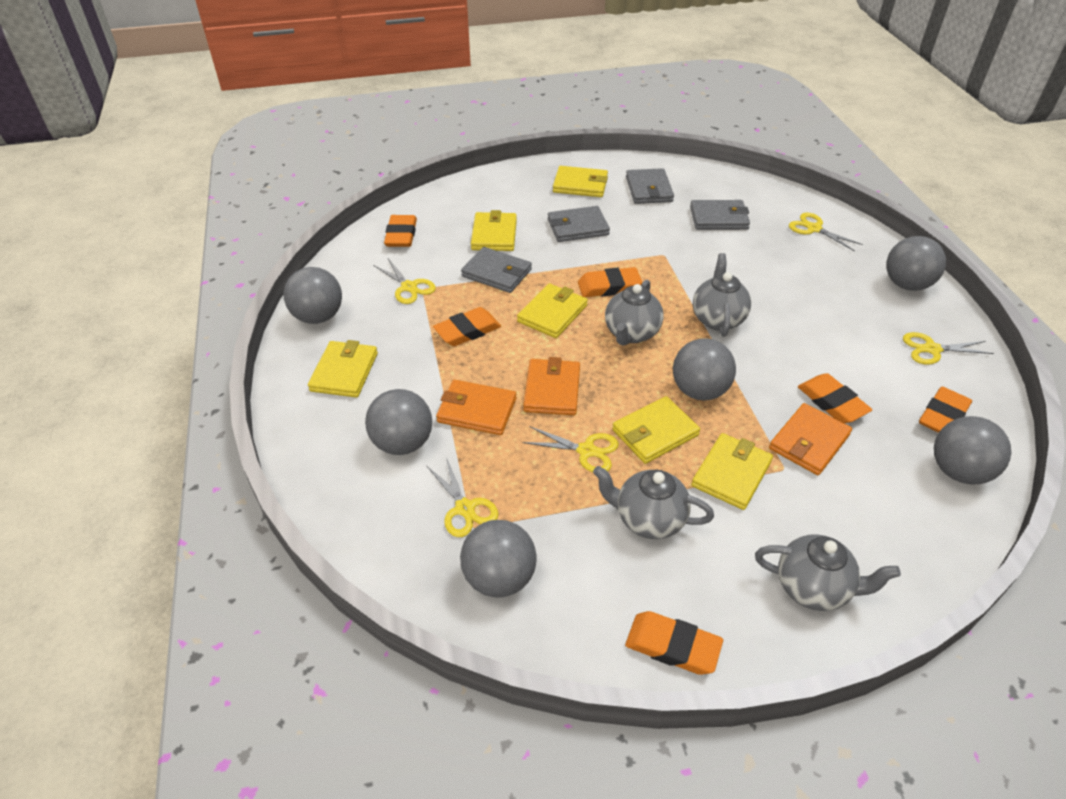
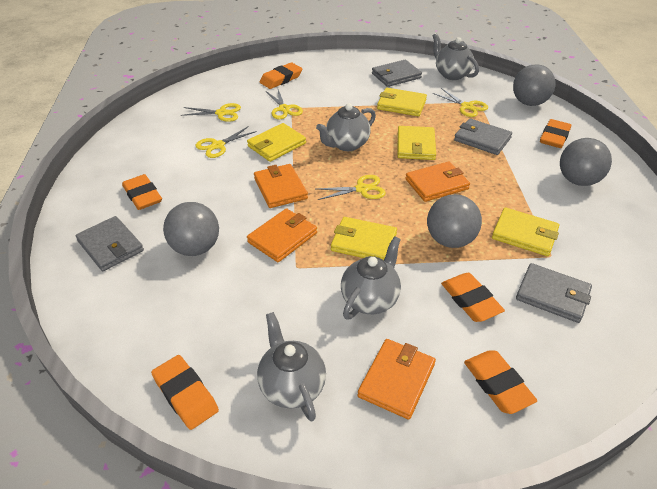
grey ball: 6 -> 4
orange wallet: 3 -> 4
yellow wallet: 6 -> 5

